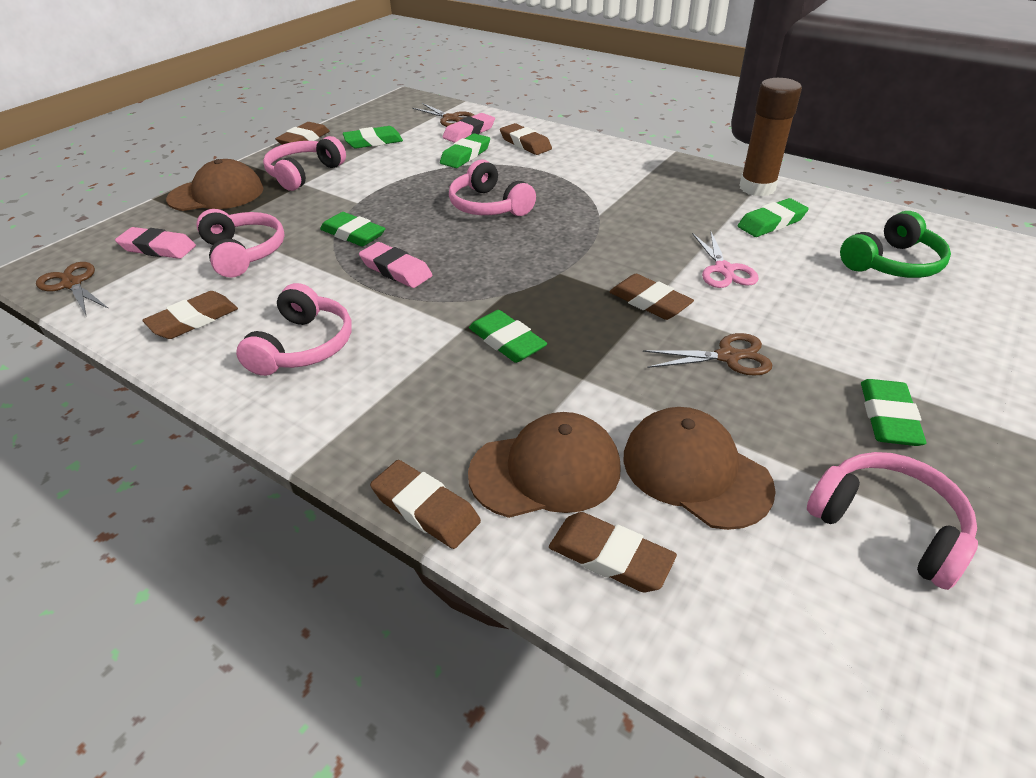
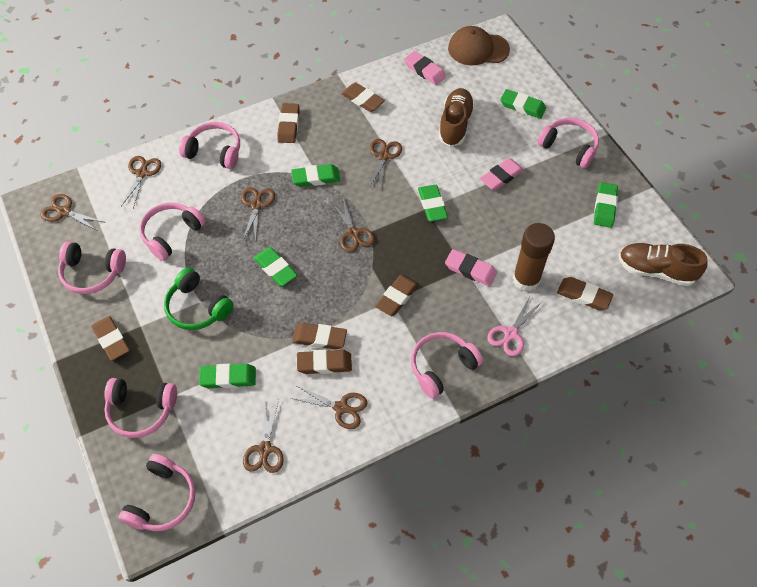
brown cap: 3 -> 1
brown eraser: 6 -> 7
brown scissors: 3 -> 7
brown shoe: 0 -> 2
pink headphones: 5 -> 7

